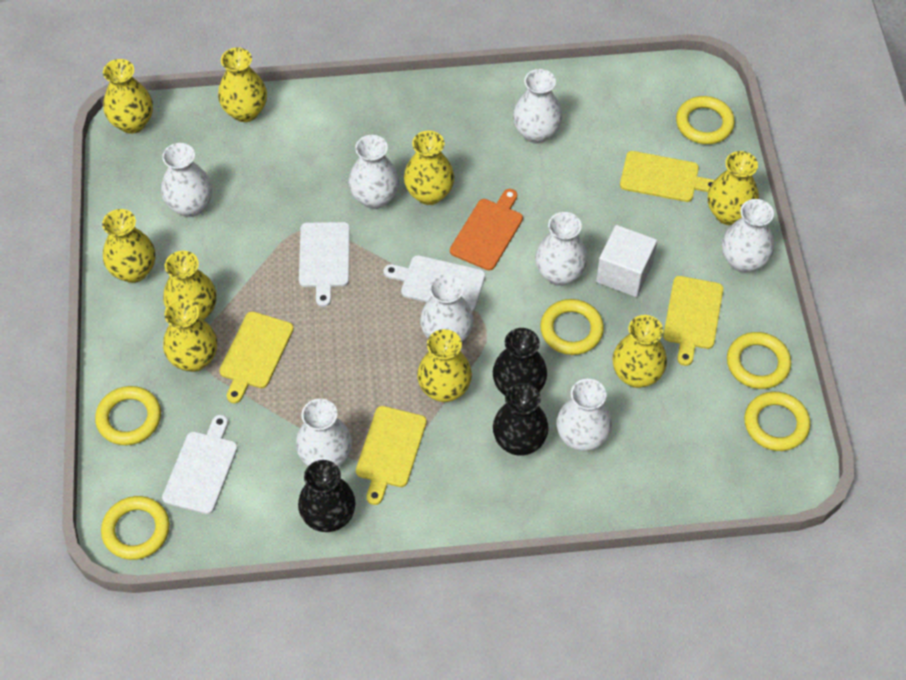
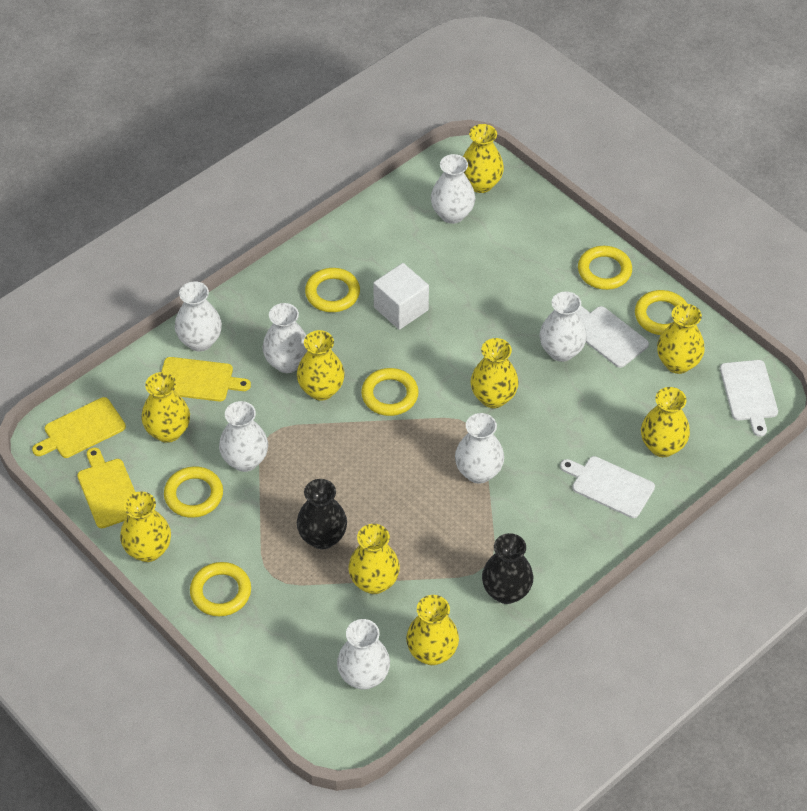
black vase: 3 -> 2
orange cutting board: 1 -> 0
white vase: 8 -> 7
yellow cutting board: 4 -> 3

